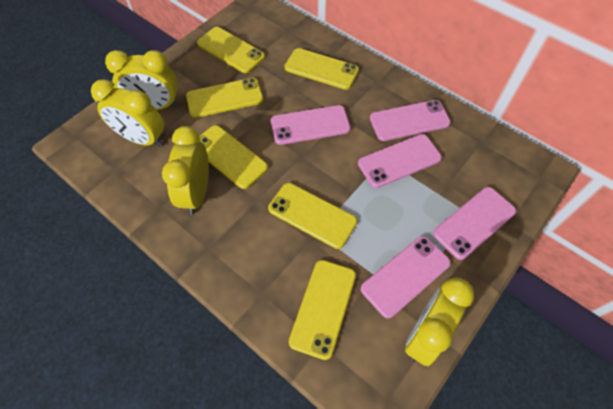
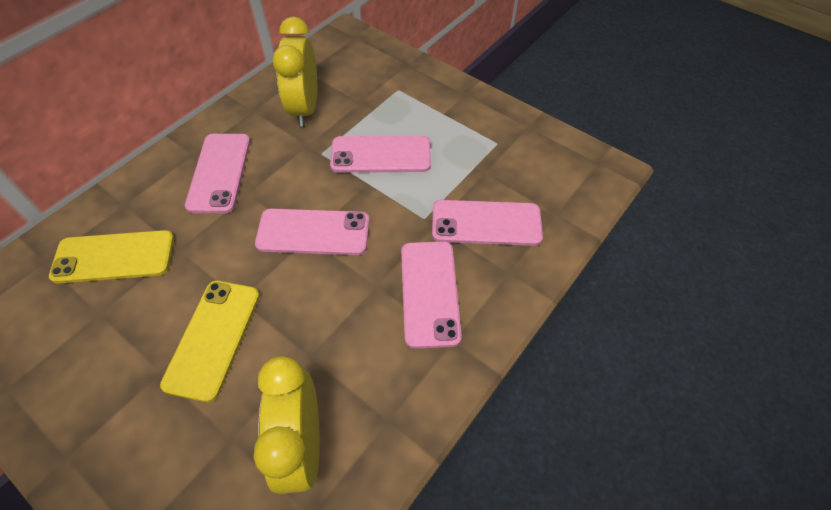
yellow clock: 4 -> 2
yellow phone: 6 -> 2

